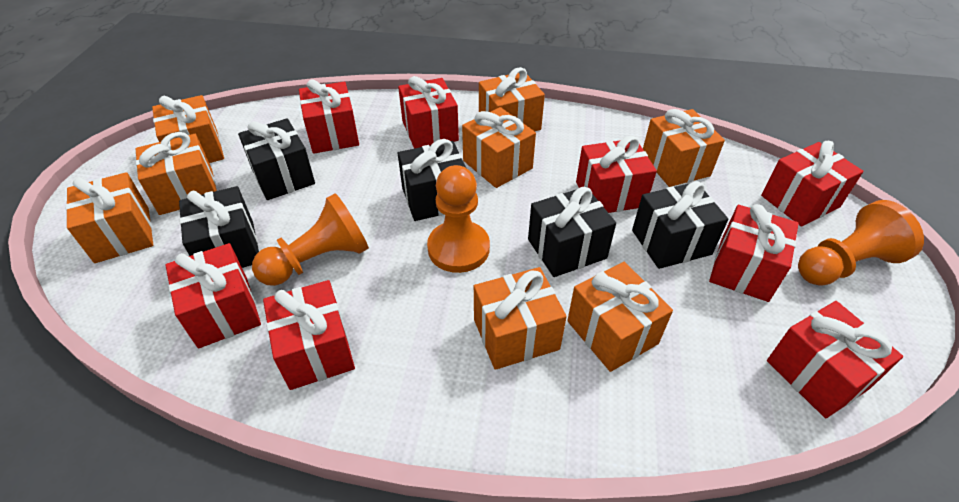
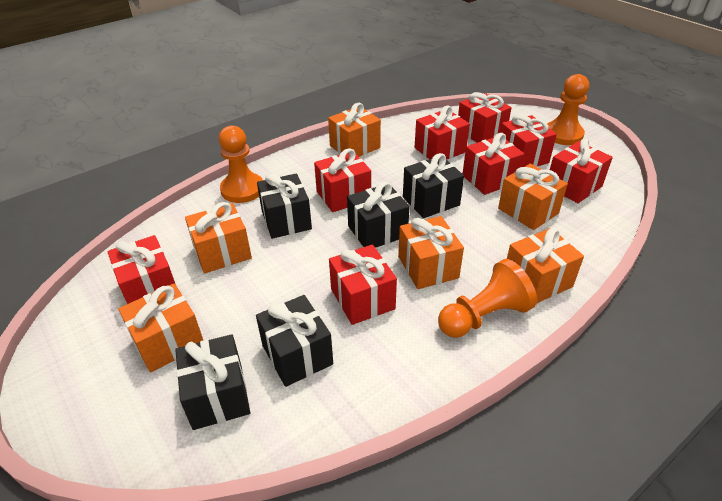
orange gift: 8 -> 6

